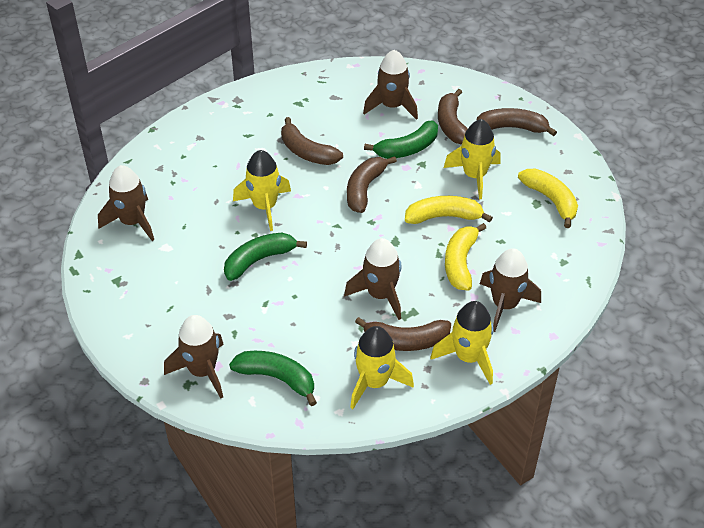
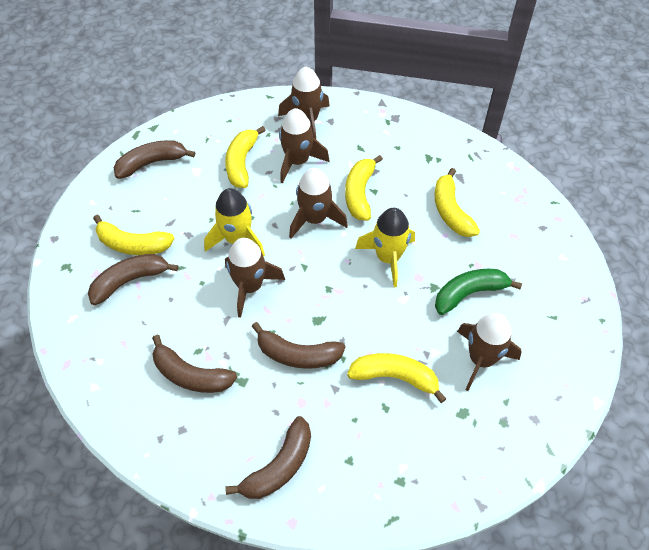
green banana: 3 -> 1
yellow banana: 3 -> 5
yellow rocket: 4 -> 2

